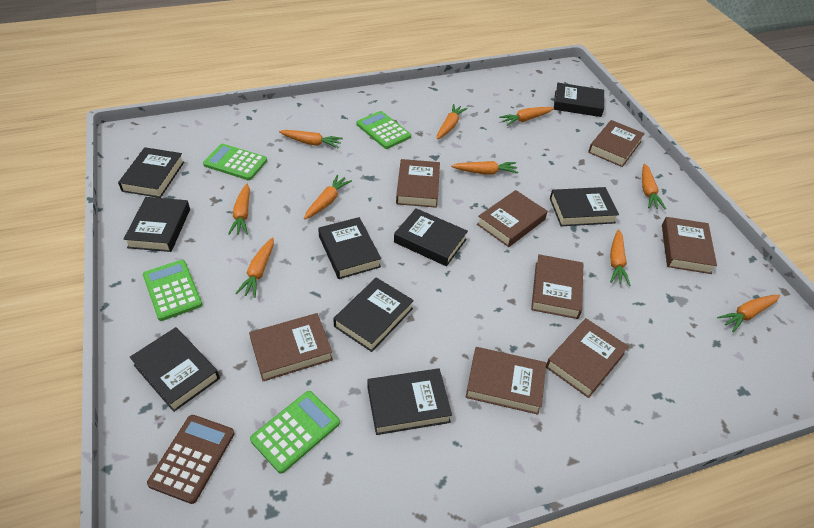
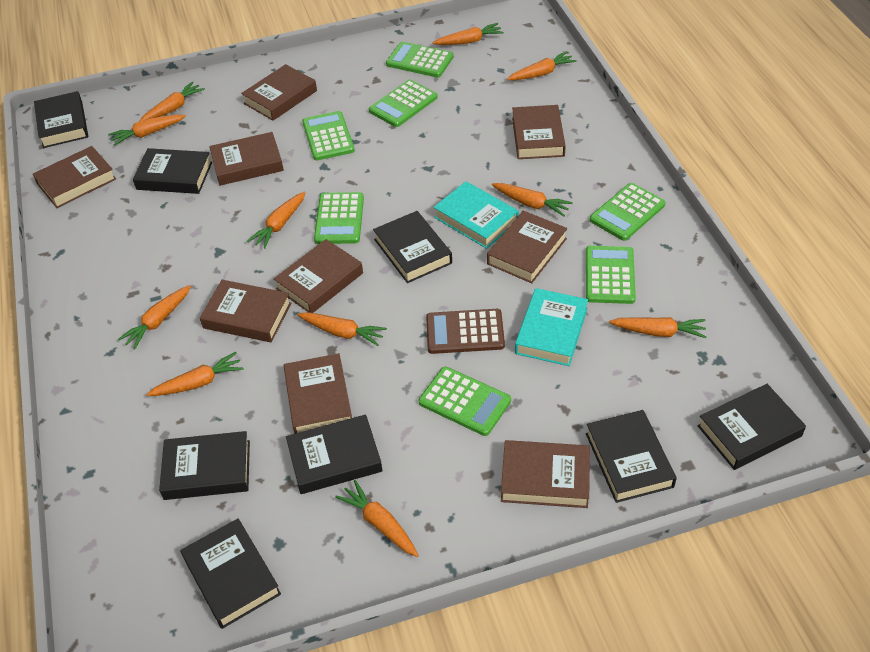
black book: 9 -> 8
brown book: 8 -> 9
green calculator: 4 -> 7
orange carrot: 10 -> 11
turquoise book: 0 -> 2

